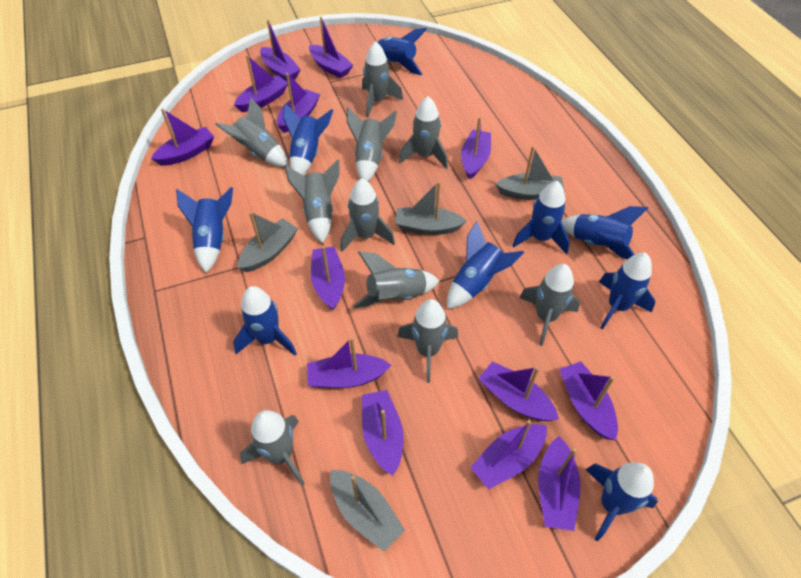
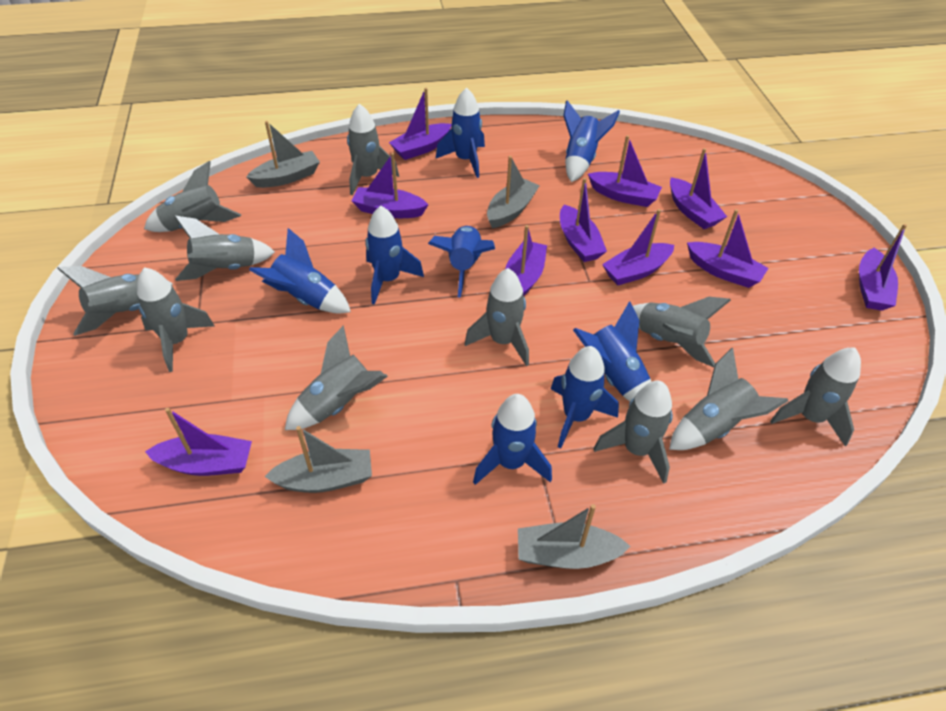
blue rocket: 9 -> 8
grey rocket: 10 -> 11
purple boat: 13 -> 10

